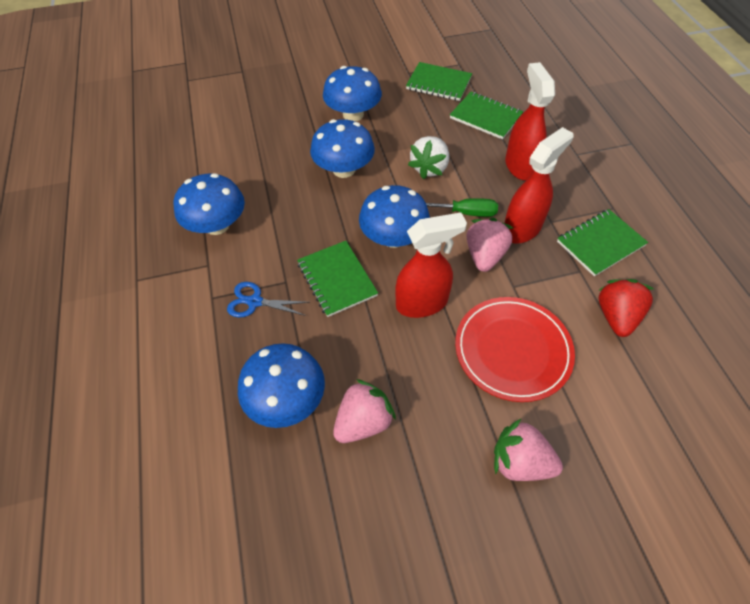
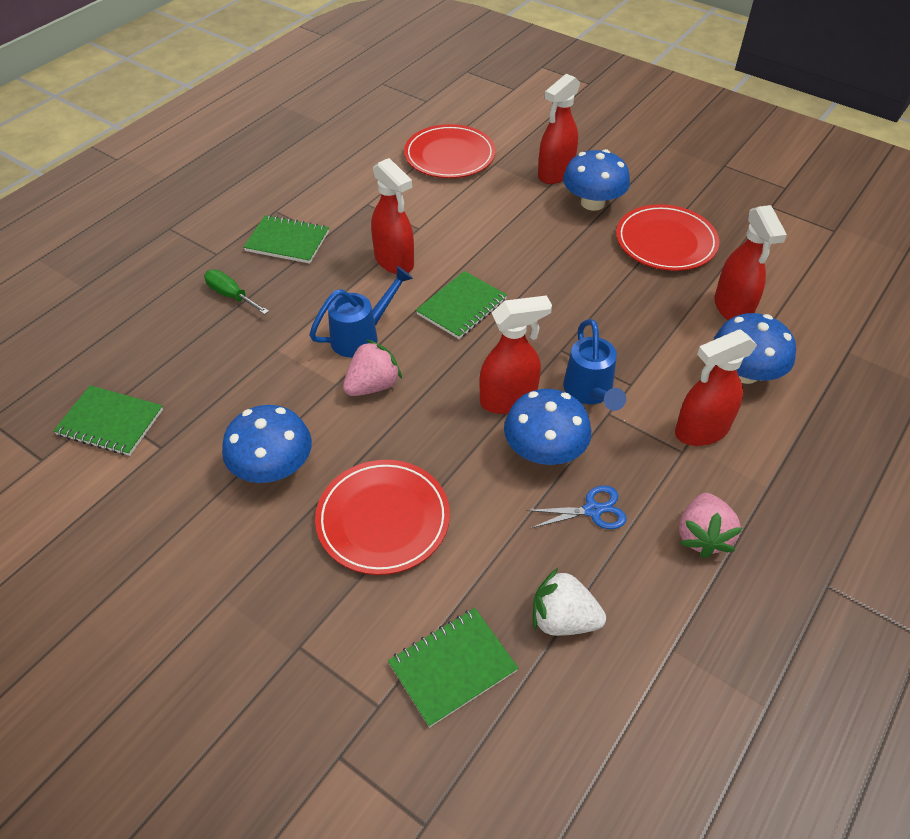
blue mushroom: 5 -> 4
blue watering can: 0 -> 2
pink strawberry: 3 -> 2
red plate: 1 -> 3
red spray bottle: 3 -> 5
red strawberry: 1 -> 0

